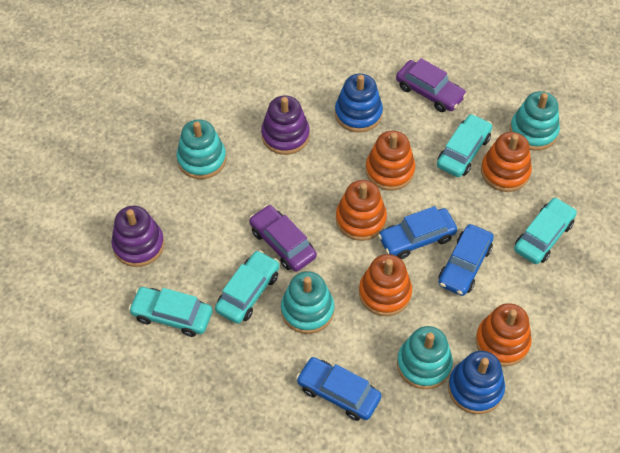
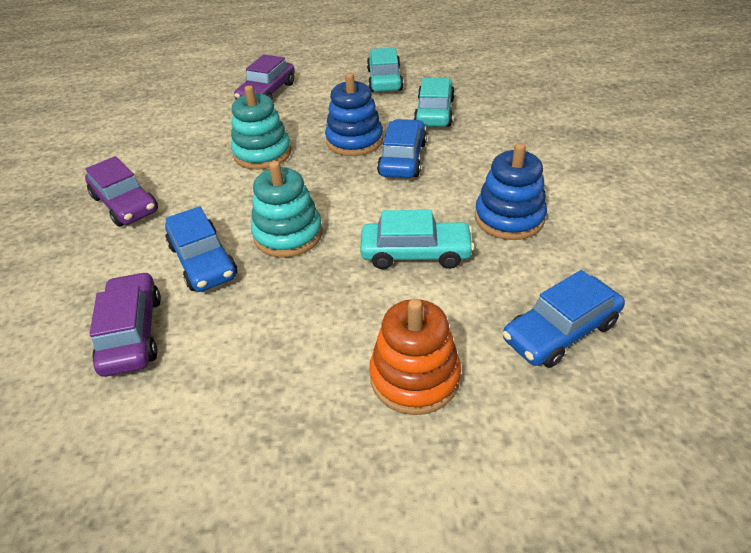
orange stacking toy: 5 -> 1
purple car: 2 -> 3
purple stacking toy: 2 -> 0
turquoise car: 4 -> 3
turquoise stacking toy: 4 -> 2

